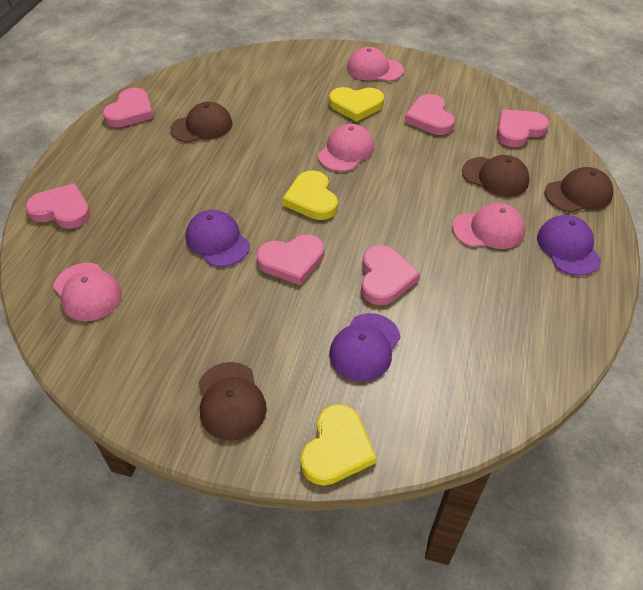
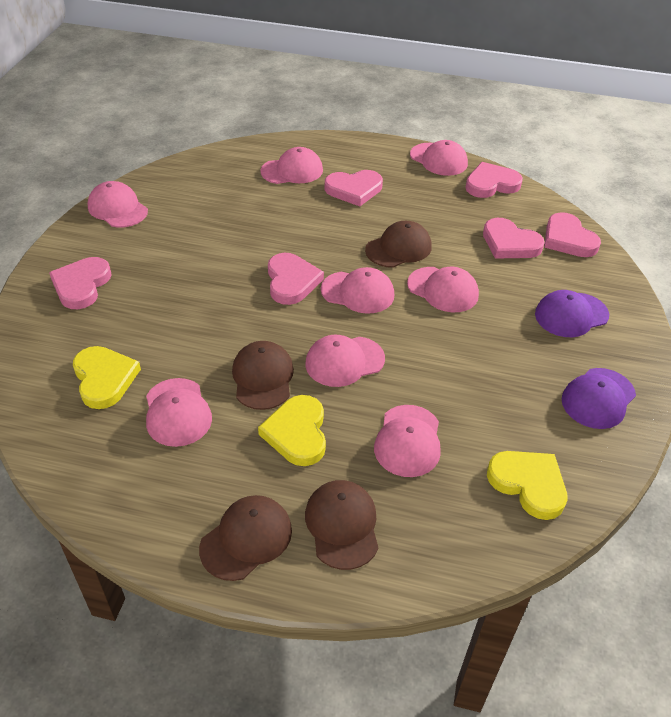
pink cap: 4 -> 8
purple cap: 3 -> 2

